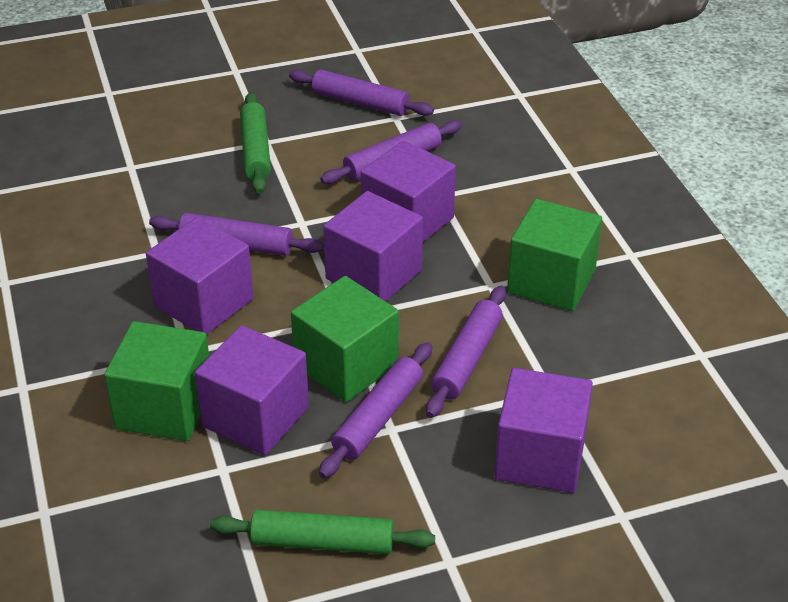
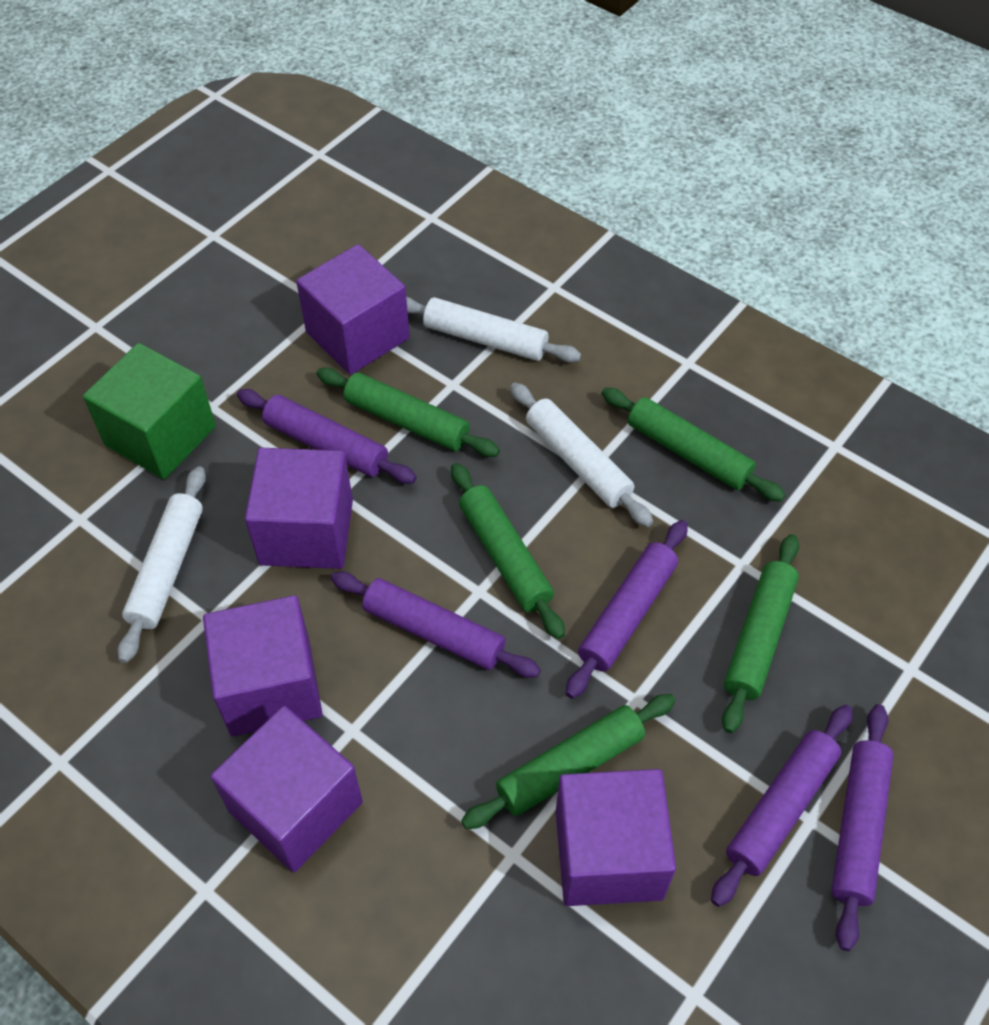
green cube: 3 -> 1
green rolling pin: 2 -> 5
white rolling pin: 0 -> 3

